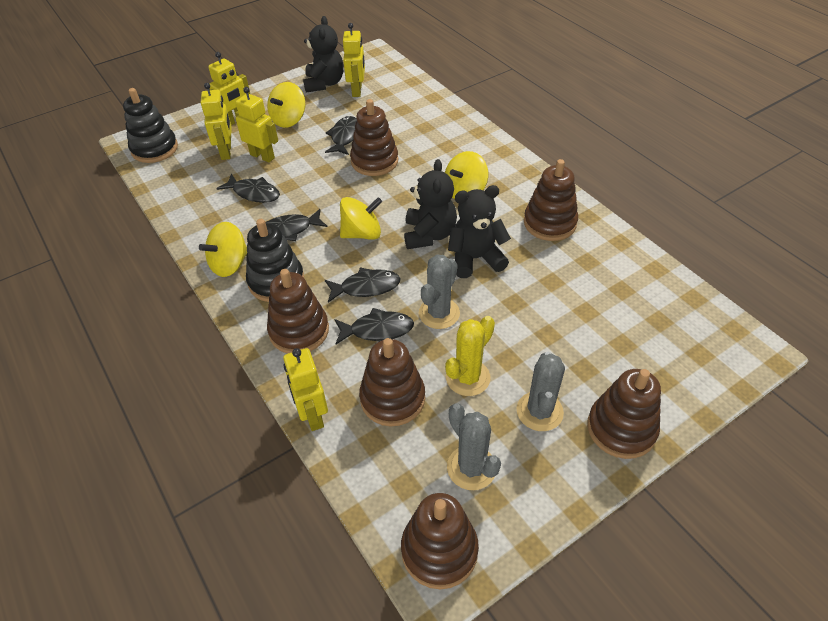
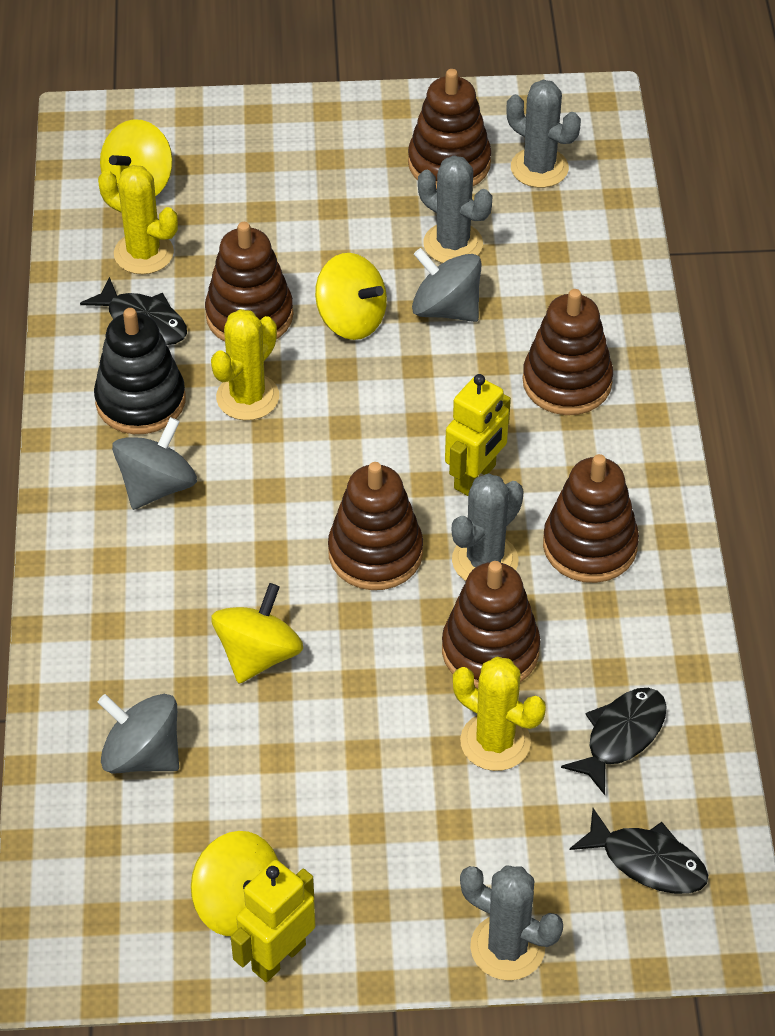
black fish: 5 -> 3
black stacking toy: 2 -> 1
black teddy bear: 3 -> 0
grey cactus: 3 -> 4
grey spinning top: 0 -> 3
yellow cactus: 1 -> 3
yellow robot: 5 -> 2

